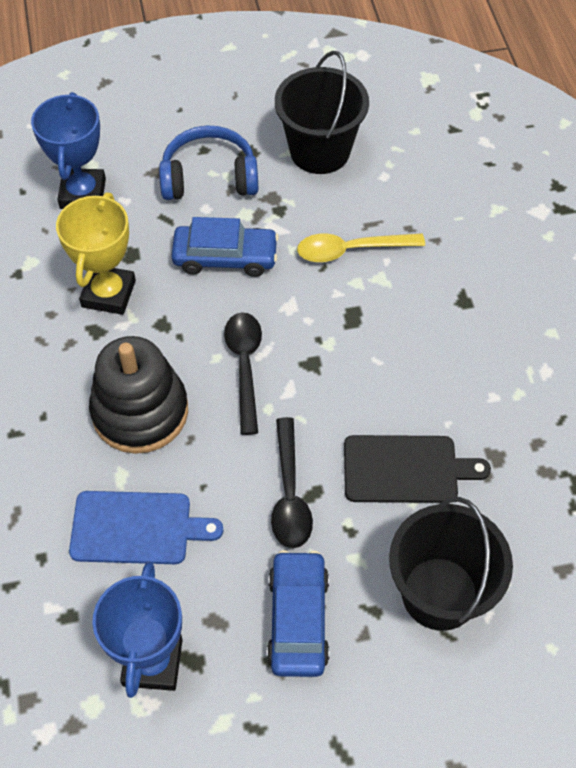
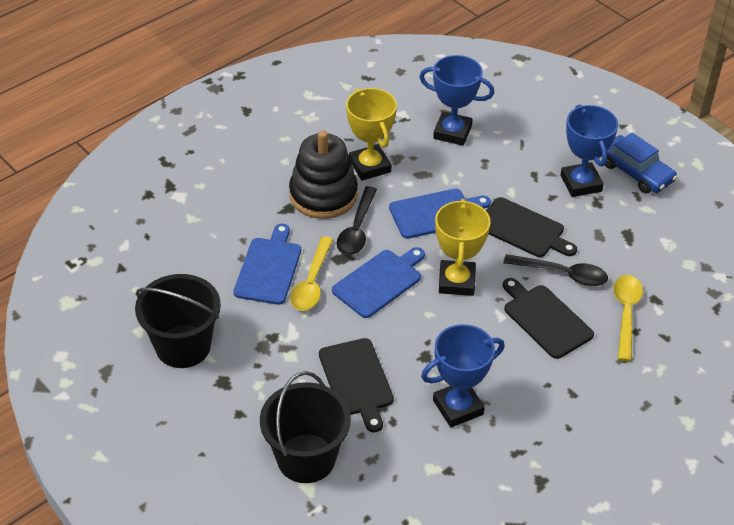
black cutting board: 1 -> 3
blue car: 2 -> 1
blue cutting board: 1 -> 3
blue headphones: 1 -> 0
blue trophy: 2 -> 3
yellow spoon: 1 -> 2
yellow trophy: 1 -> 2

